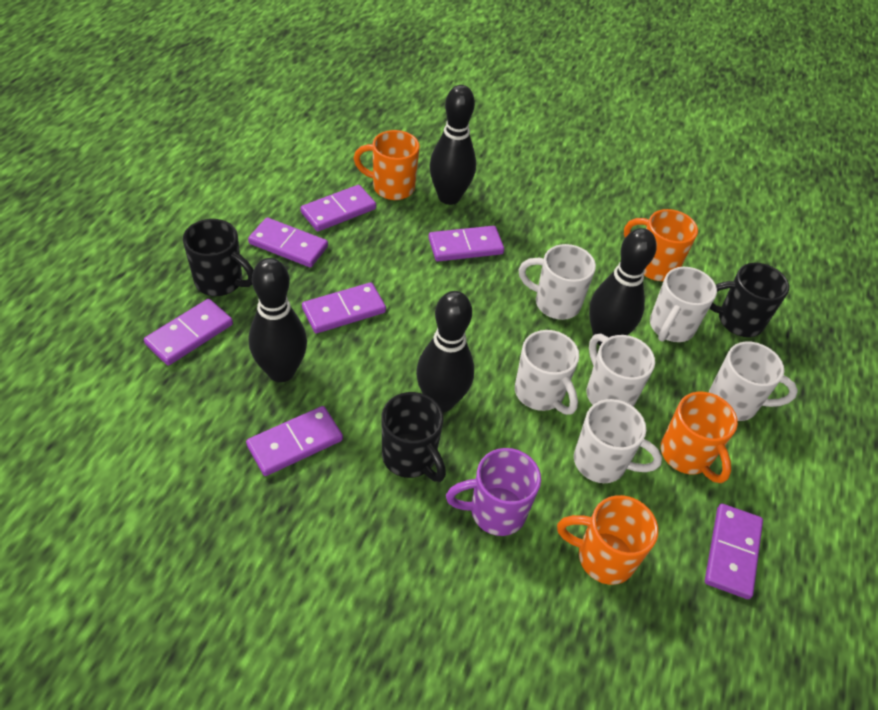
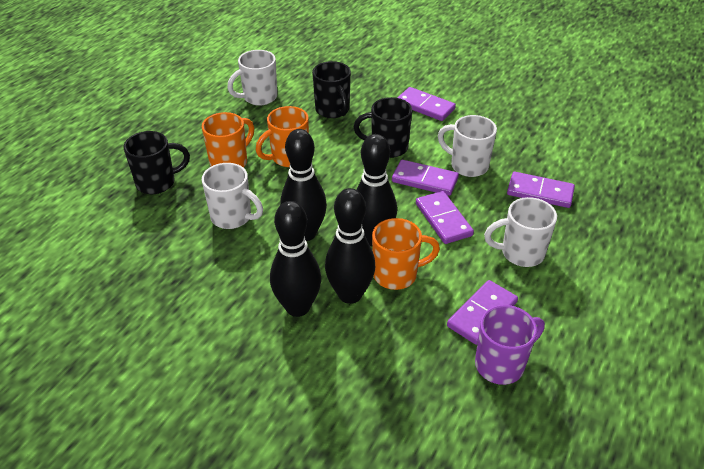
orange mug: 4 -> 3
purple domino: 7 -> 5
white mug: 6 -> 4

